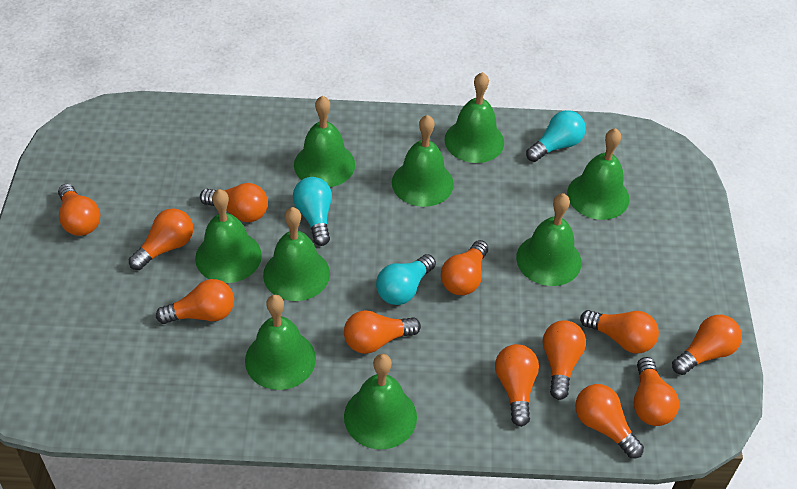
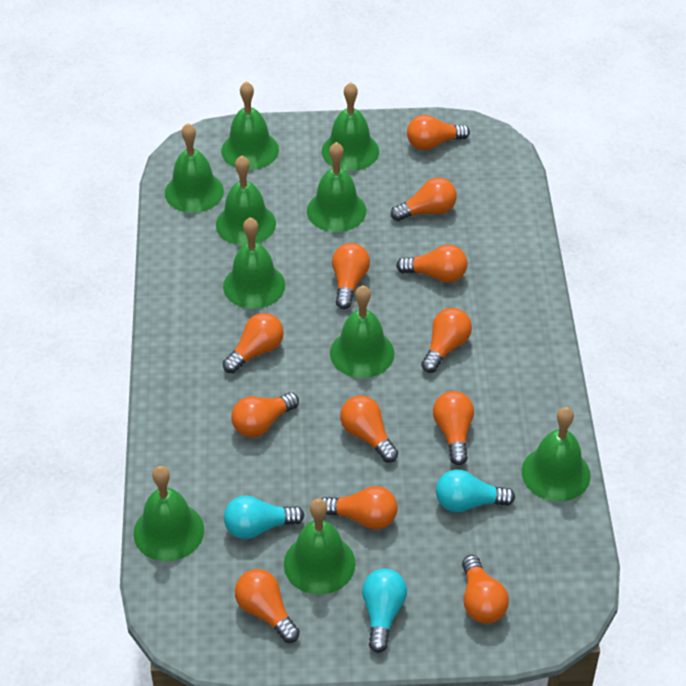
green bell: 9 -> 10

